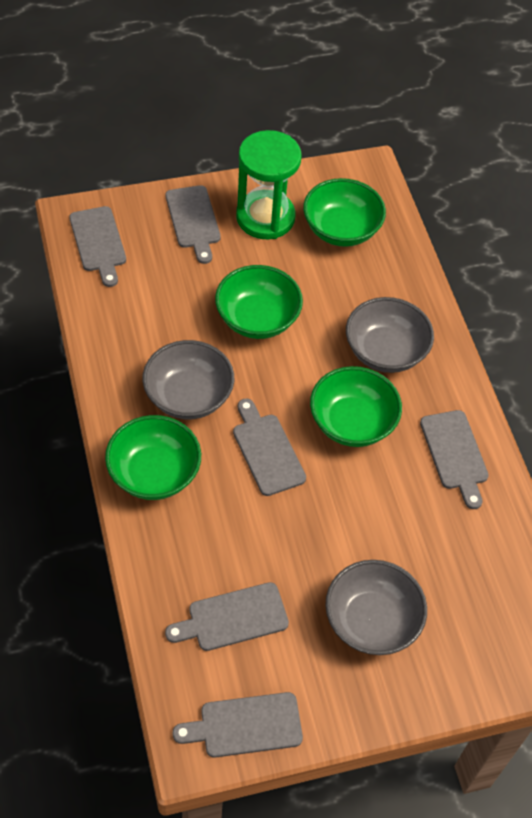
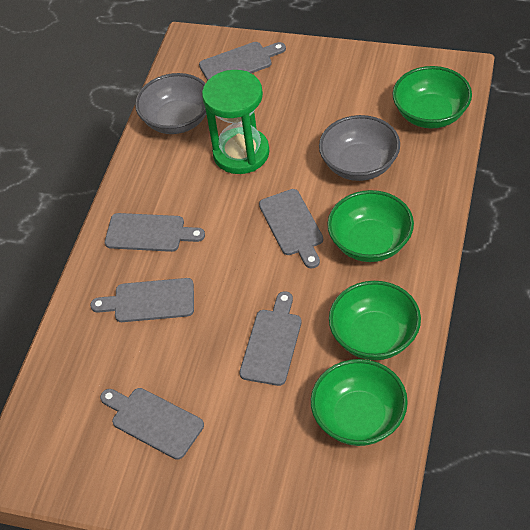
grey bowl: 3 -> 2

